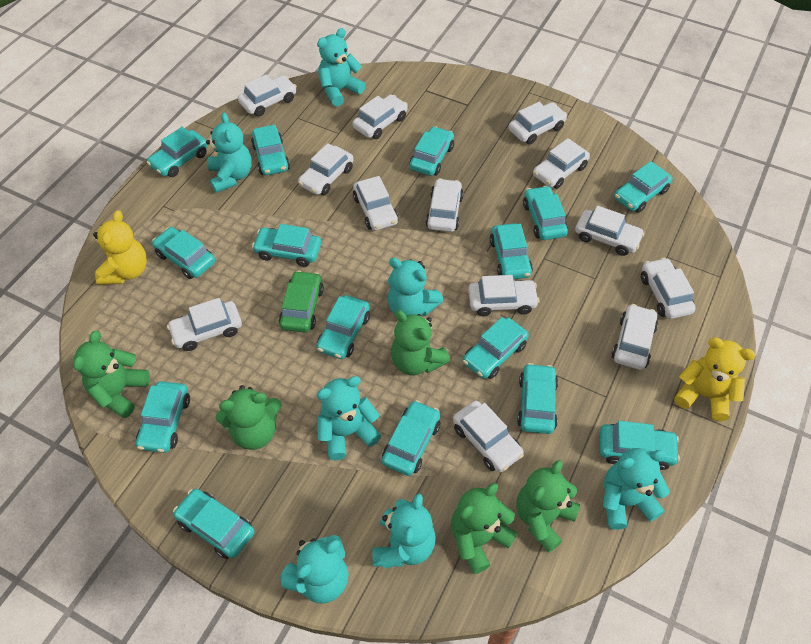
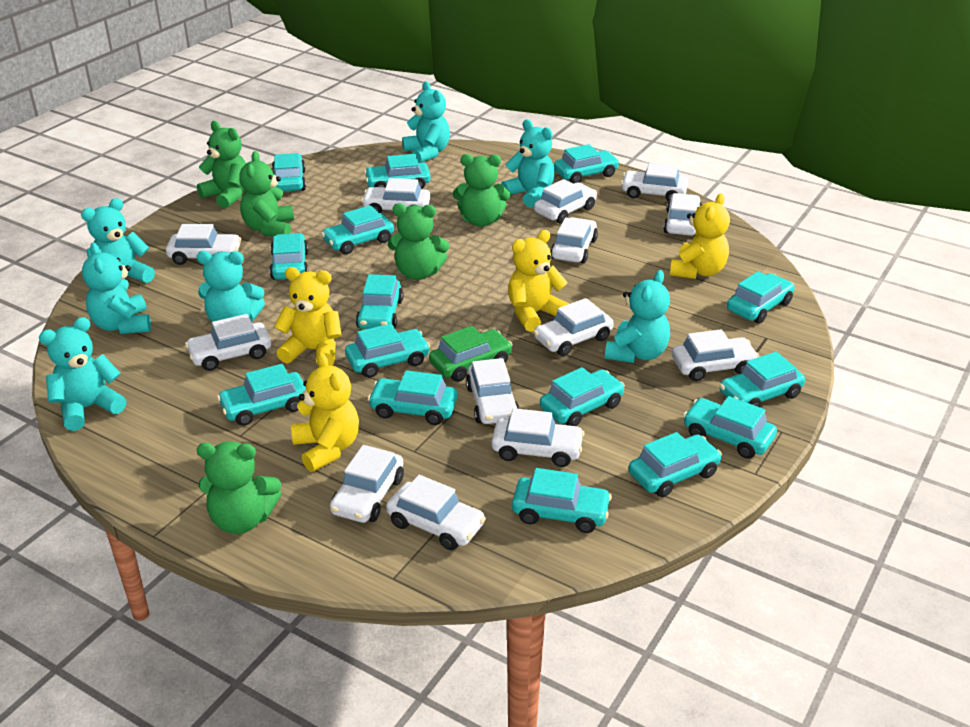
yellow teddy bear: 2 -> 4

